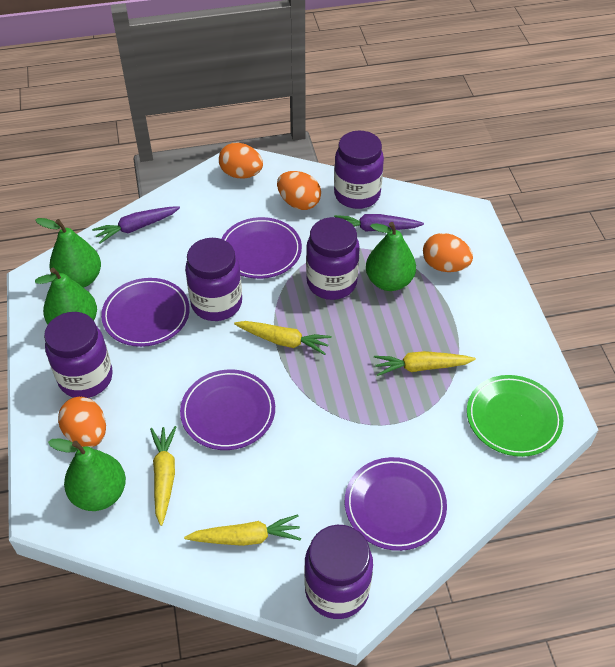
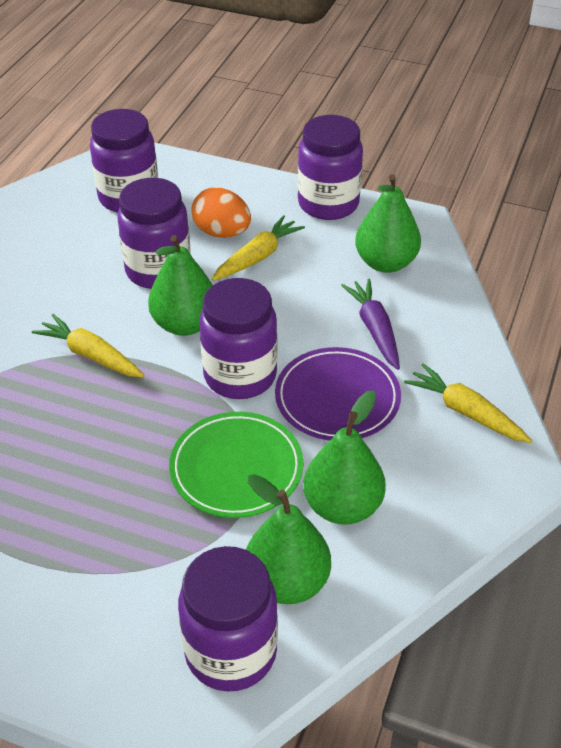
orange egg: 4 -> 1
purple carrot: 2 -> 1
purple plate: 4 -> 1
yellow carrot: 4 -> 3

